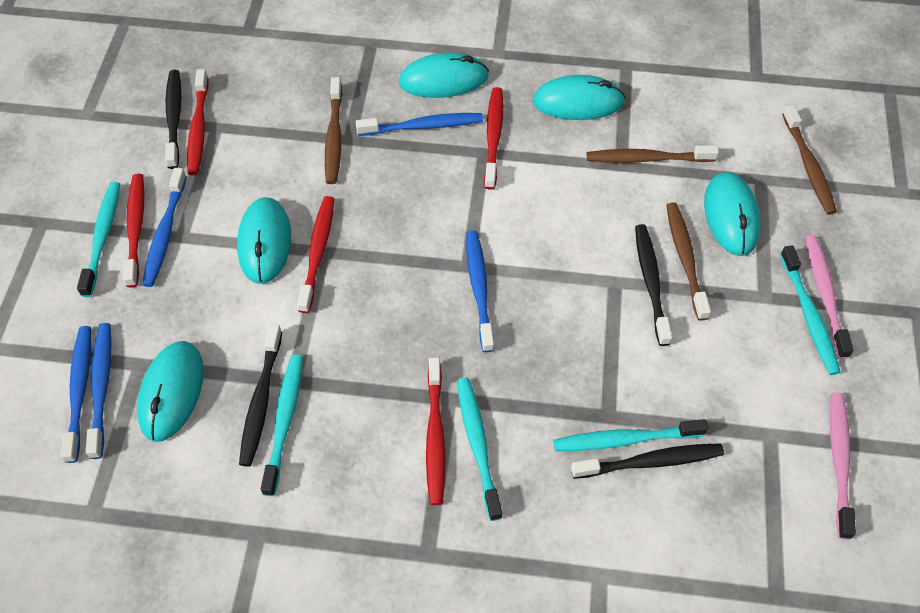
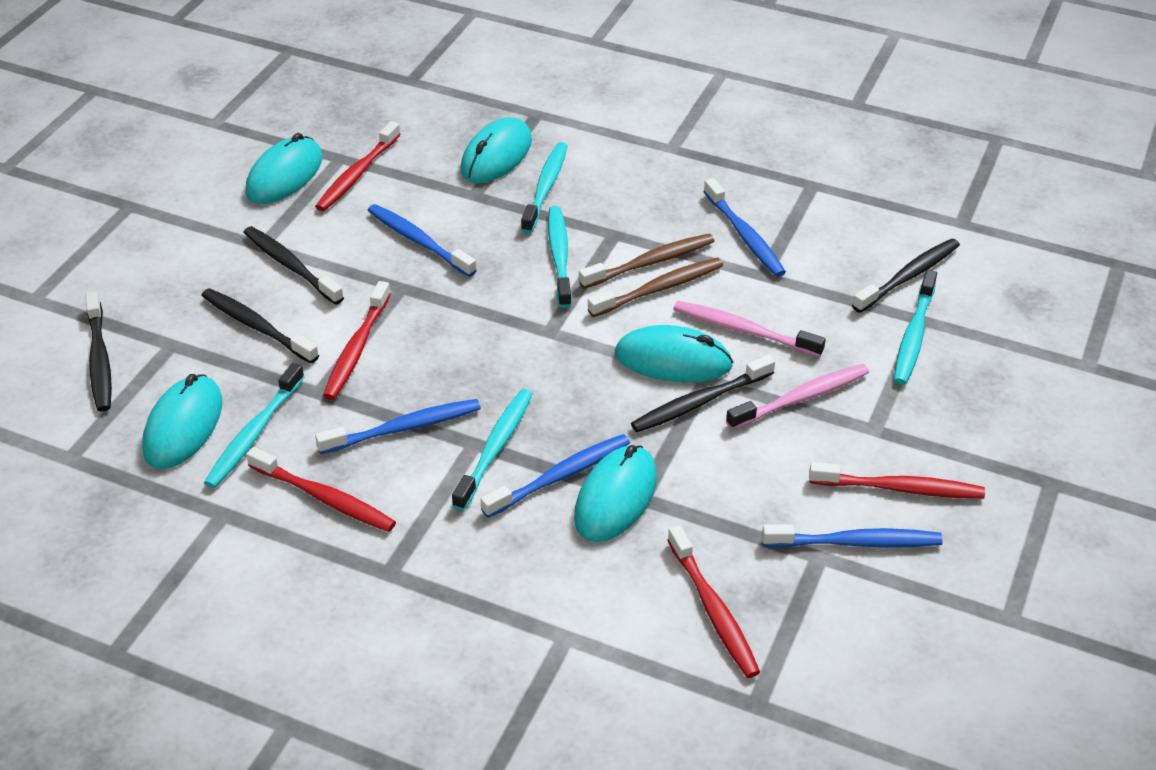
black toothbrush: 4 -> 5
brown toothbrush: 4 -> 2

